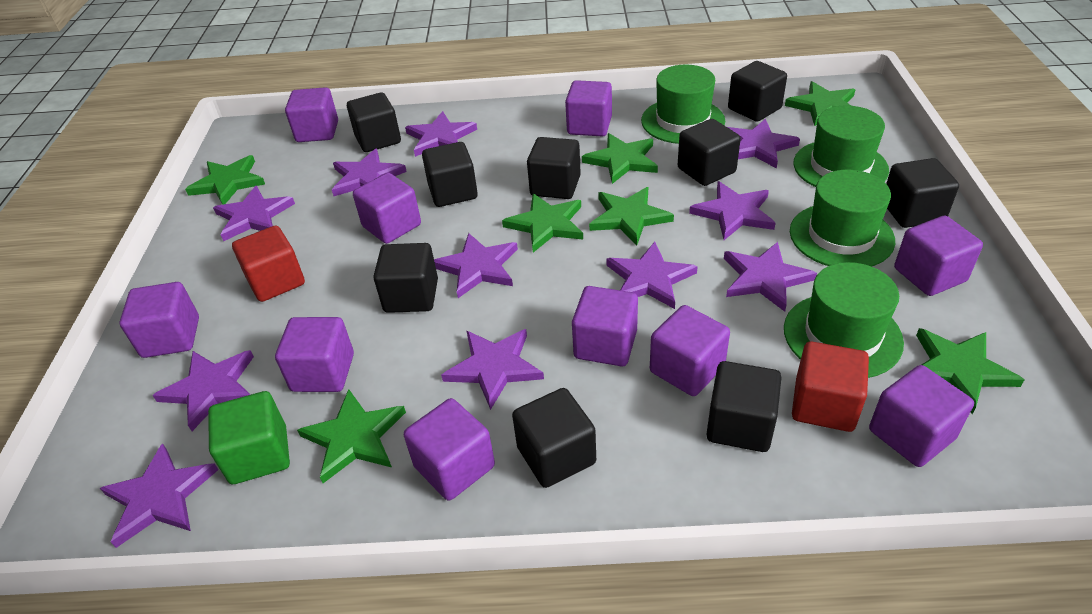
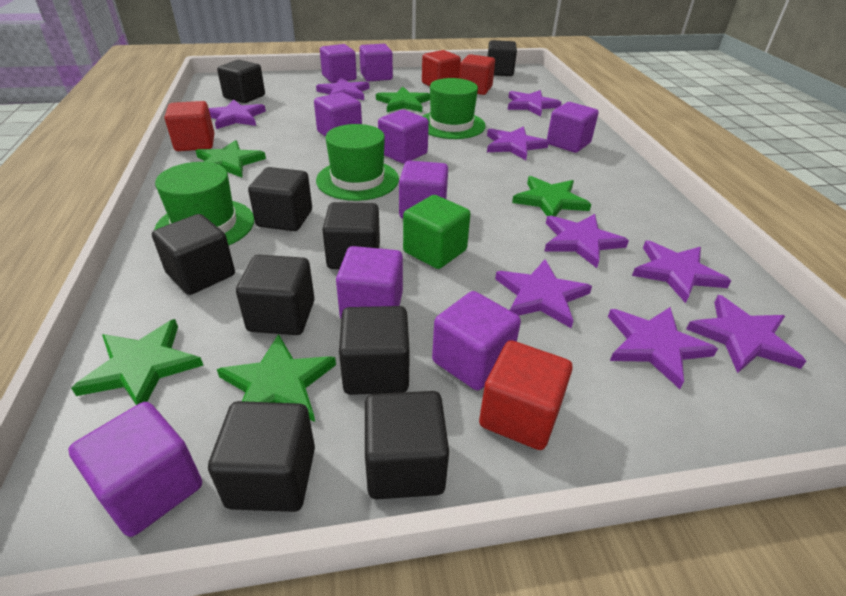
green hat: 4 -> 3
green star: 7 -> 5
purple cube: 10 -> 9
purple star: 11 -> 9
red cube: 2 -> 4

